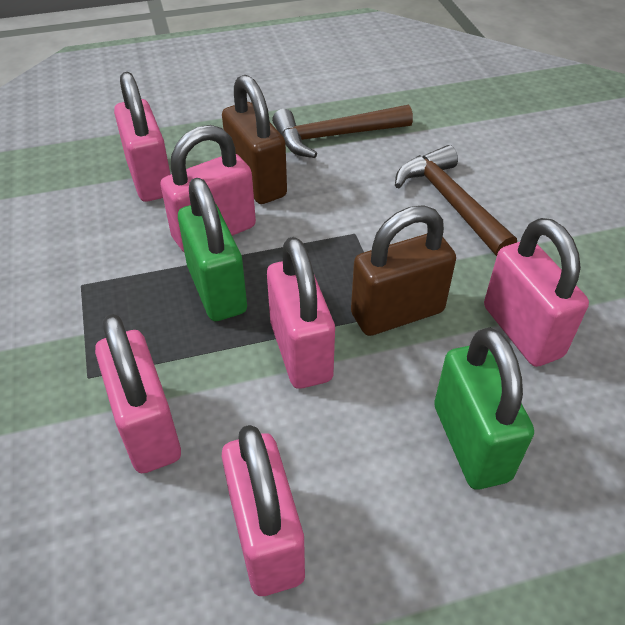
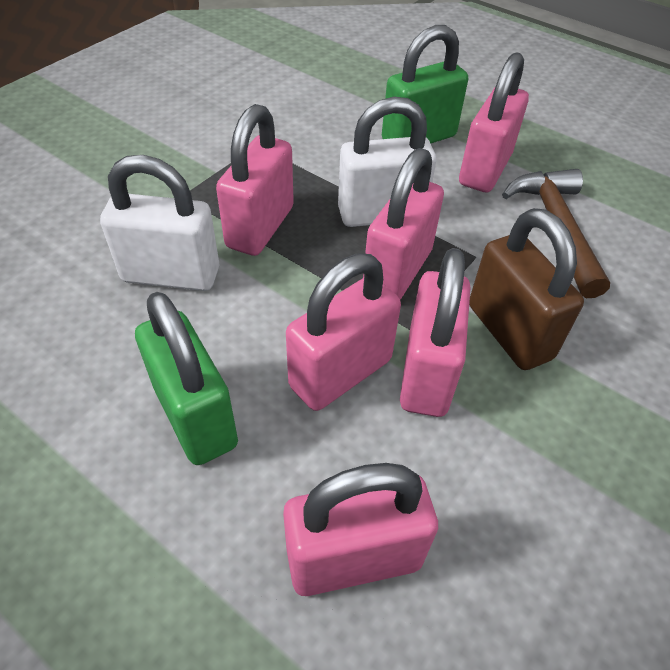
brown hammer: 2 -> 1
brown padlock: 2 -> 1
white padlock: 0 -> 2

